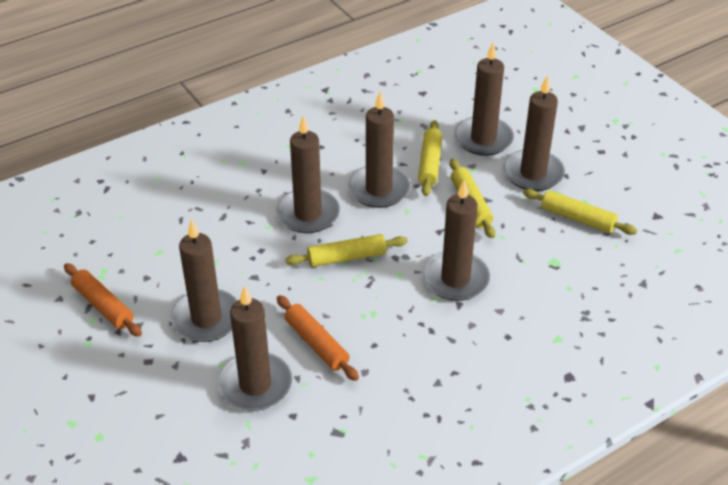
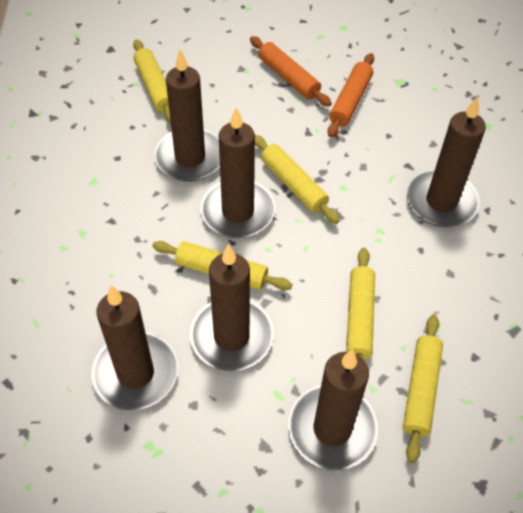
brown candle: 7 -> 6
yellow rolling pin: 4 -> 5

